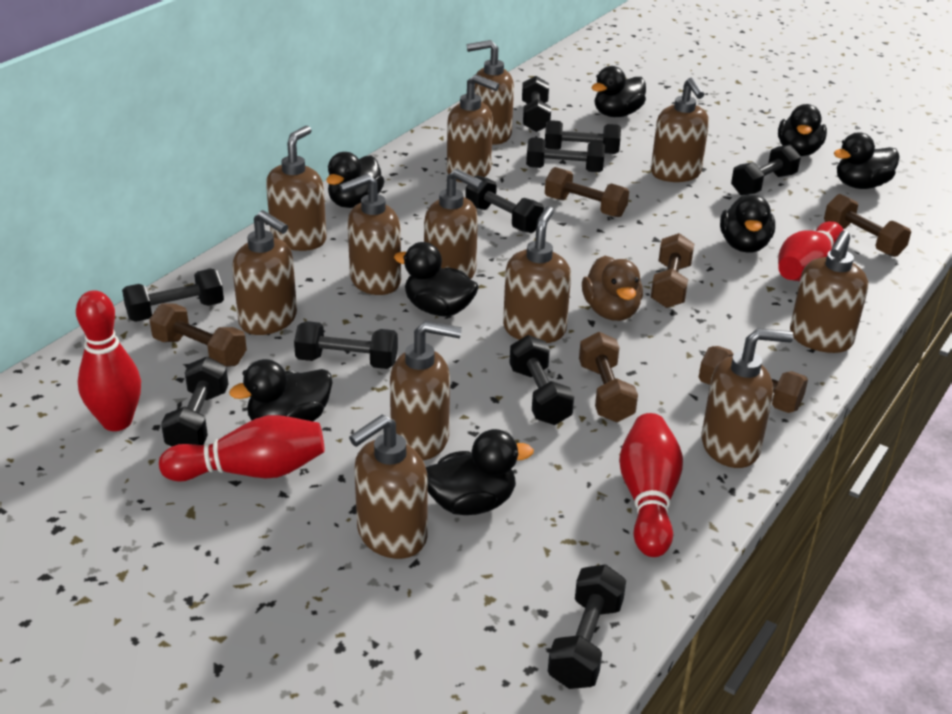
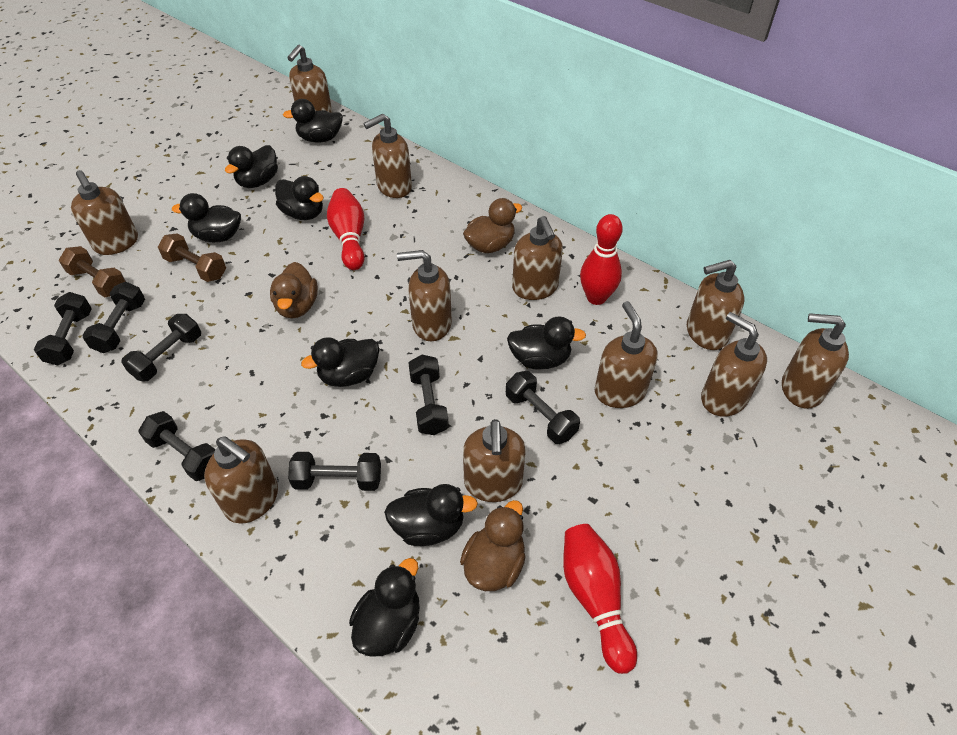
black dumbbell: 10 -> 7
brown duck: 1 -> 3
brown dumbbell: 6 -> 2
brown soap dispenser: 12 -> 11
red bowling pin: 4 -> 3

